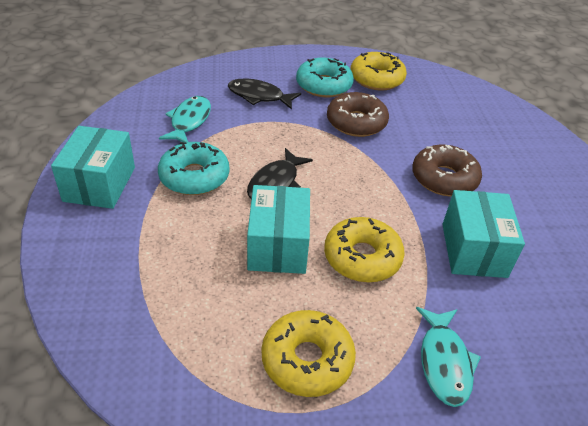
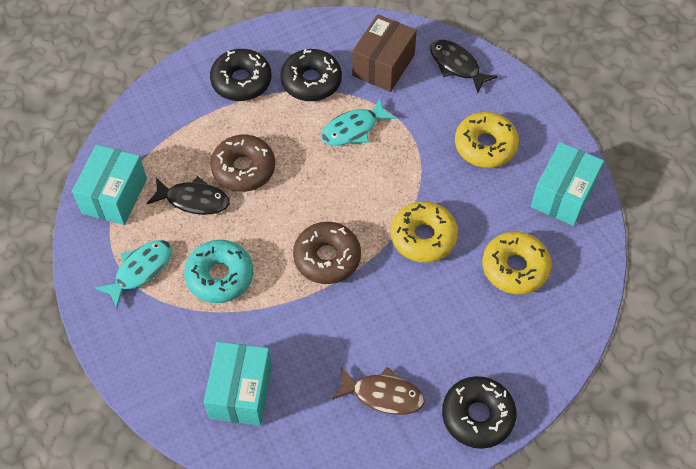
black donut: 0 -> 3
brown box: 0 -> 1
brown fish: 0 -> 1
turquoise donut: 2 -> 1

